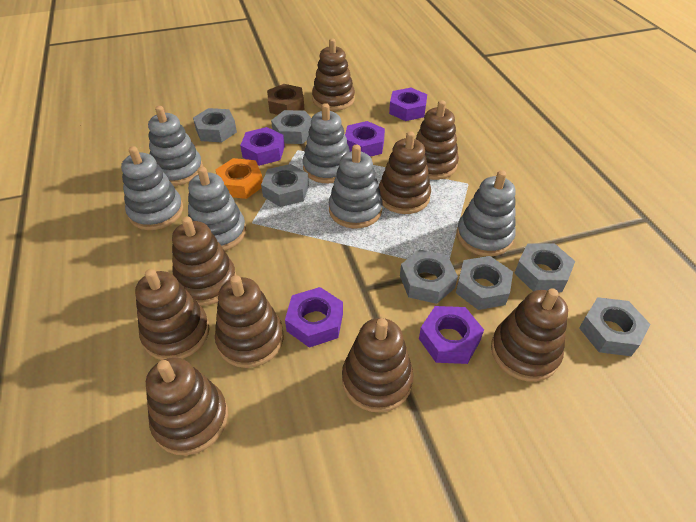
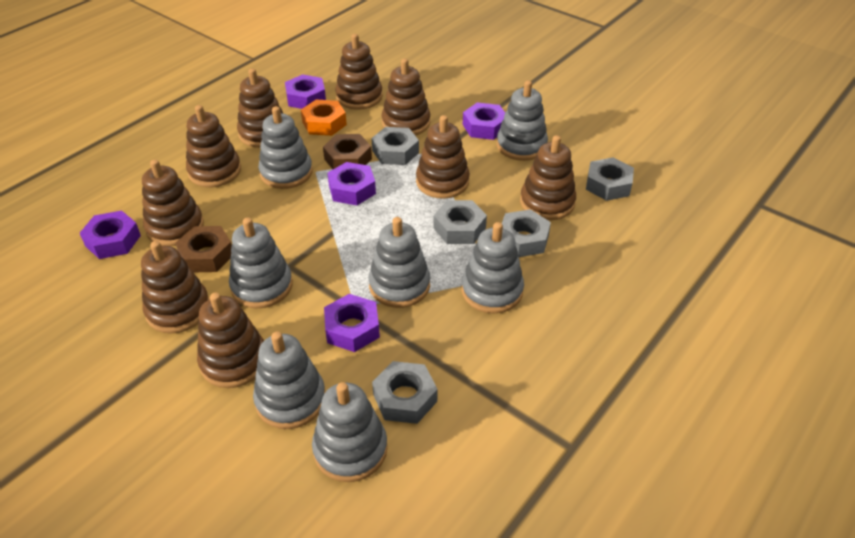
brown nut: 1 -> 2
grey nut: 7 -> 5
grey stacking toy: 6 -> 7

